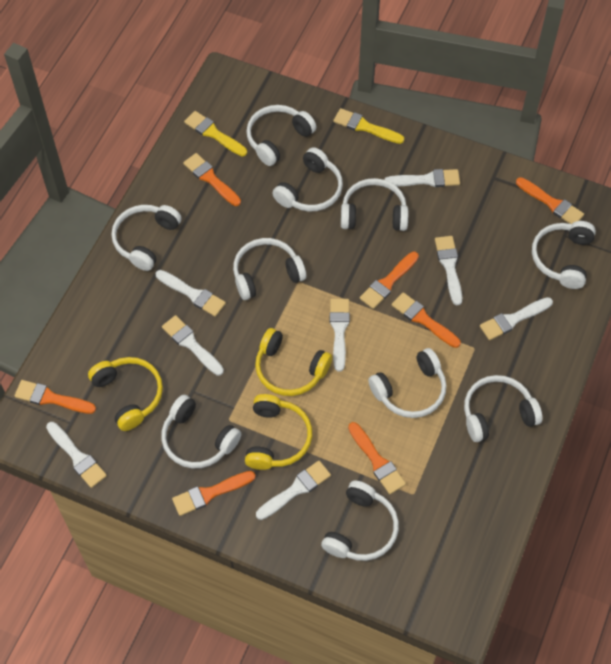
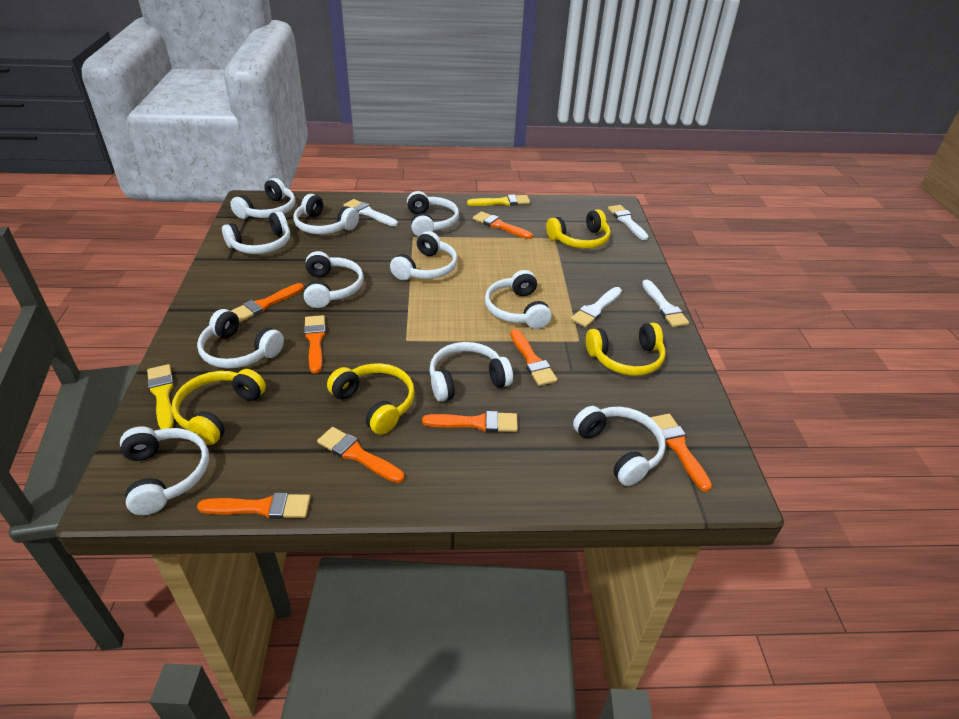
orange brush: 7 -> 8
white brush: 8 -> 4
white headphones: 10 -> 11
yellow headphones: 3 -> 4

